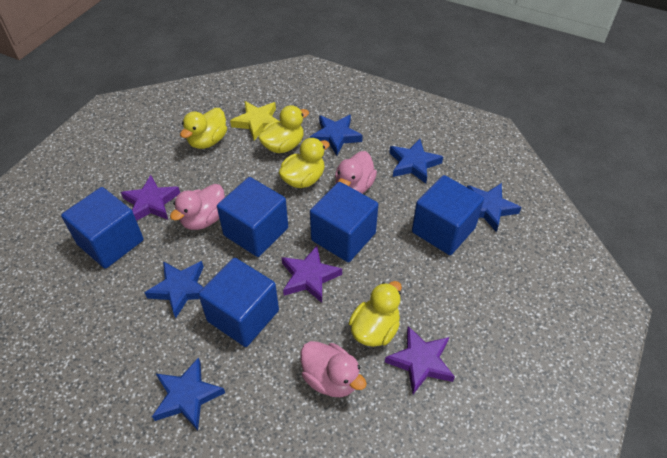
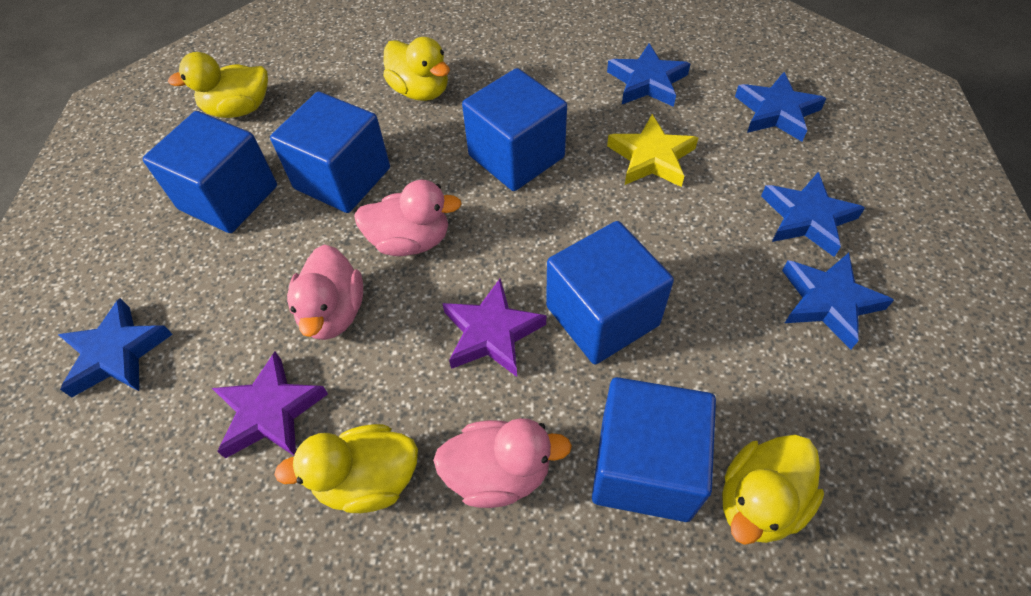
purple star: 3 -> 2

